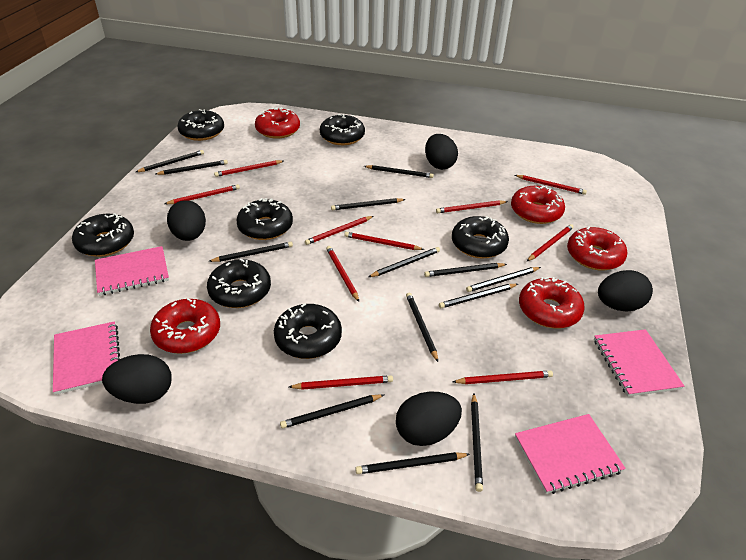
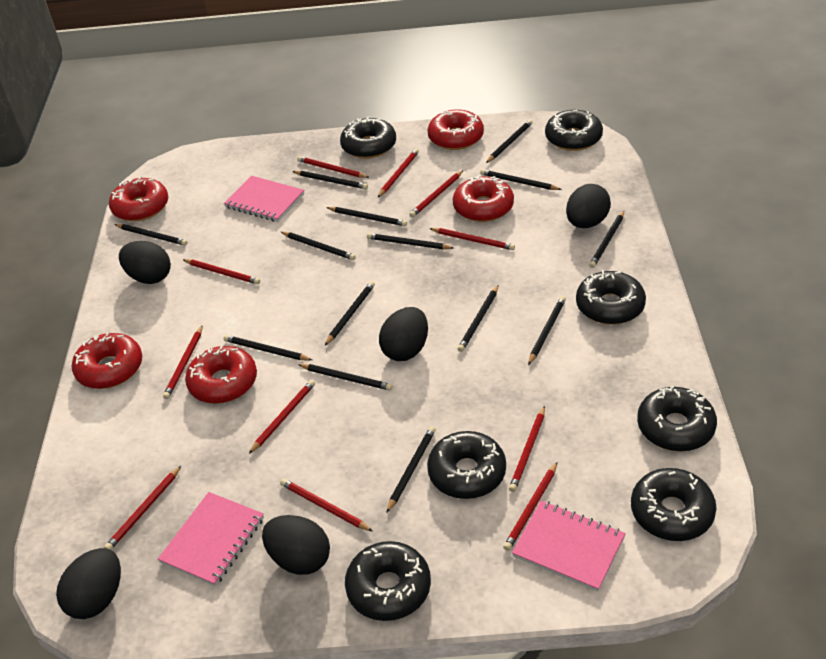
black pencil: 13 -> 14
pink notebook: 4 -> 3
red pencil: 10 -> 11

